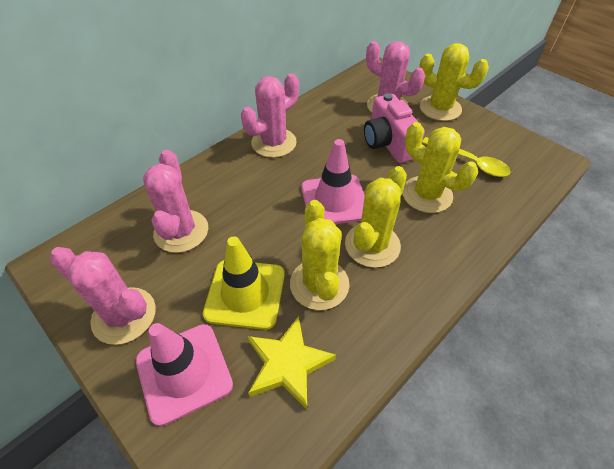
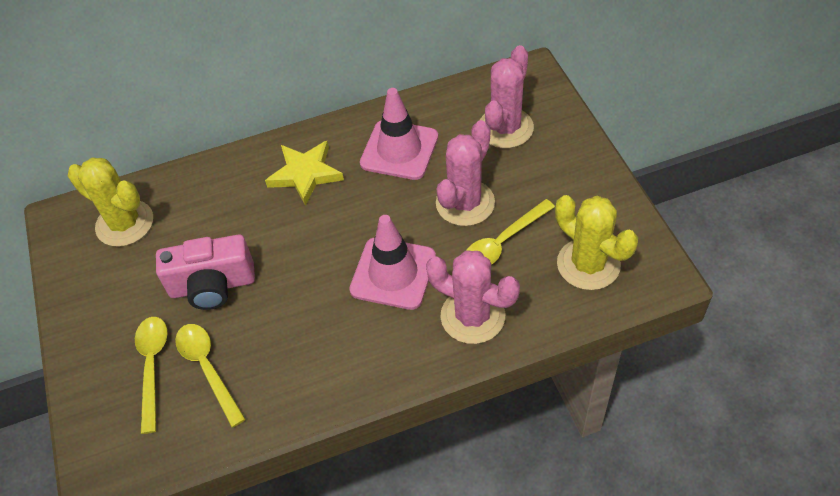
pink cactus: 4 -> 3
yellow cactus: 4 -> 2
yellow spoon: 1 -> 3
yellow traffic cone: 1 -> 0

